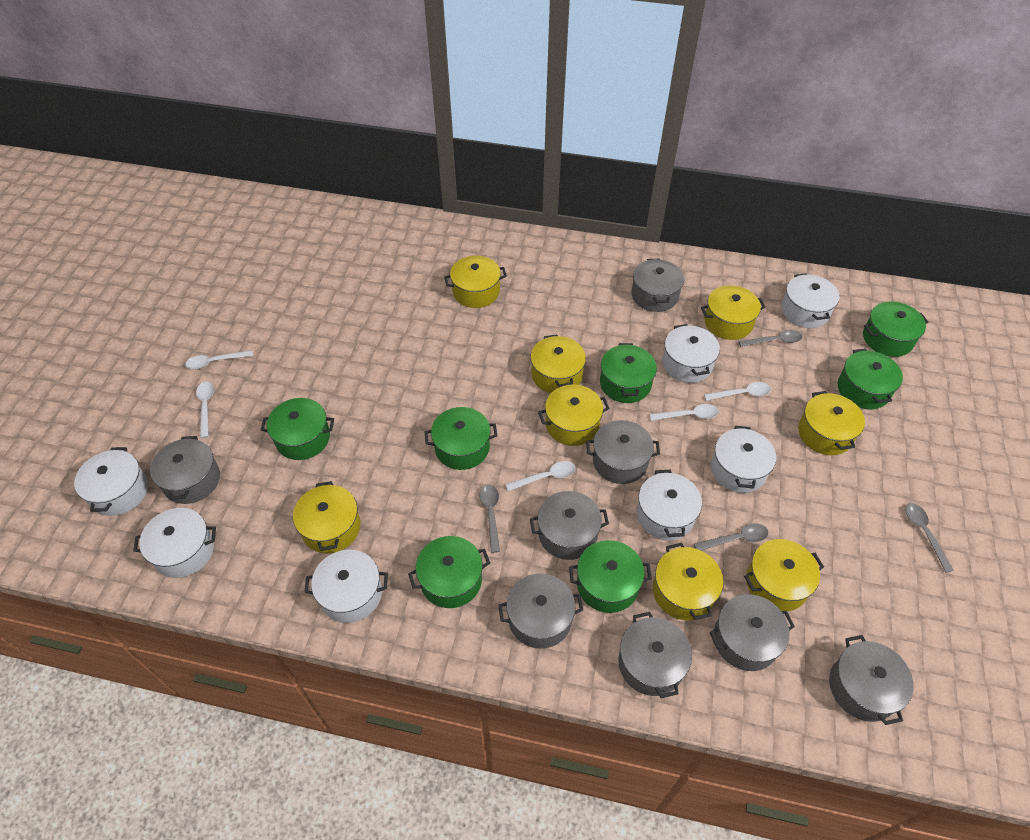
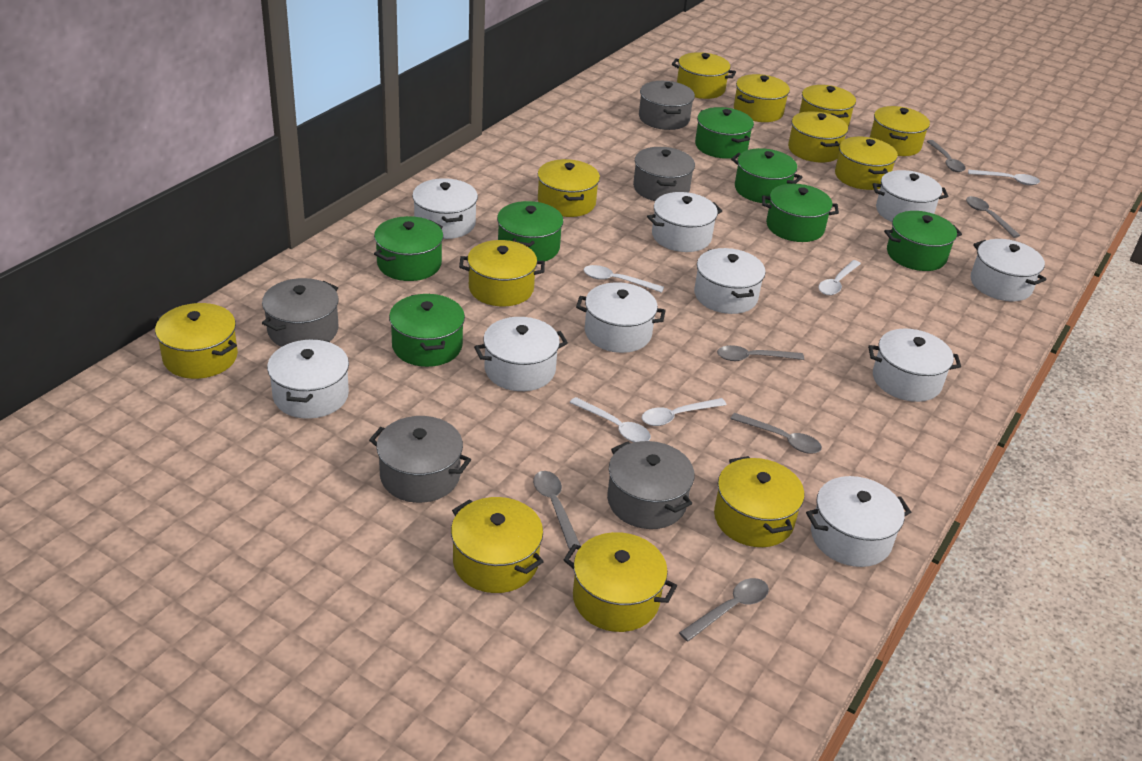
grey pot: 8 -> 5
grey spoon: 4 -> 6
white pot: 7 -> 10
yellow pot: 8 -> 12

